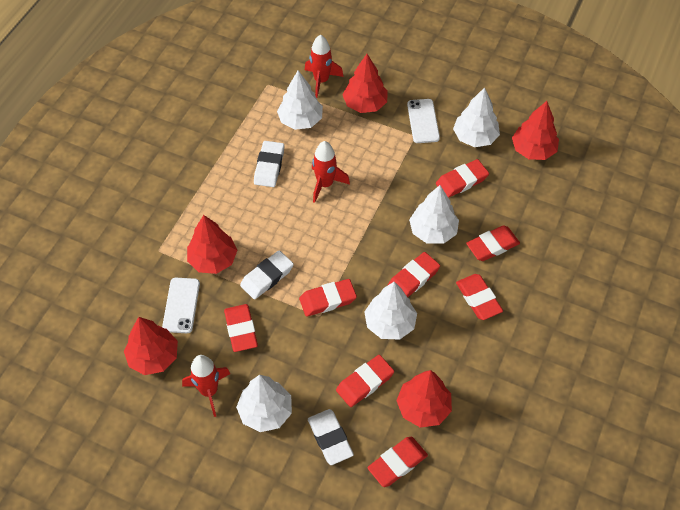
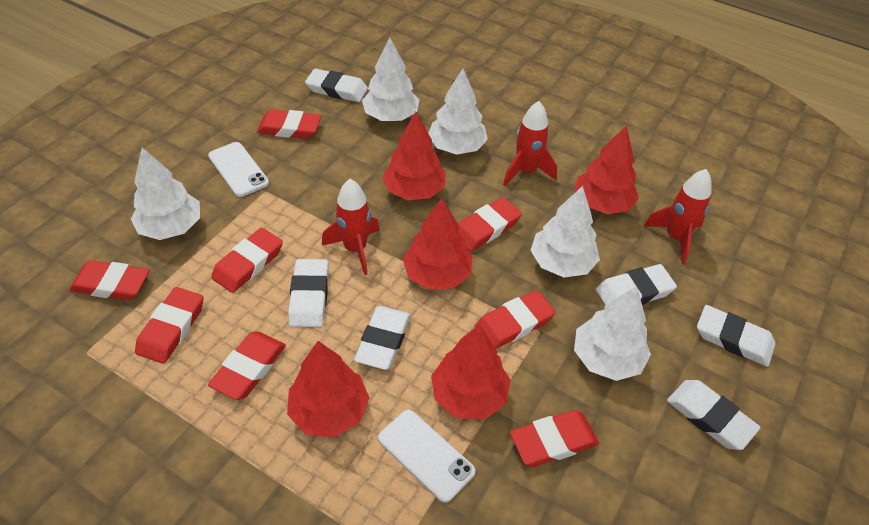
white eraser: 3 -> 6

